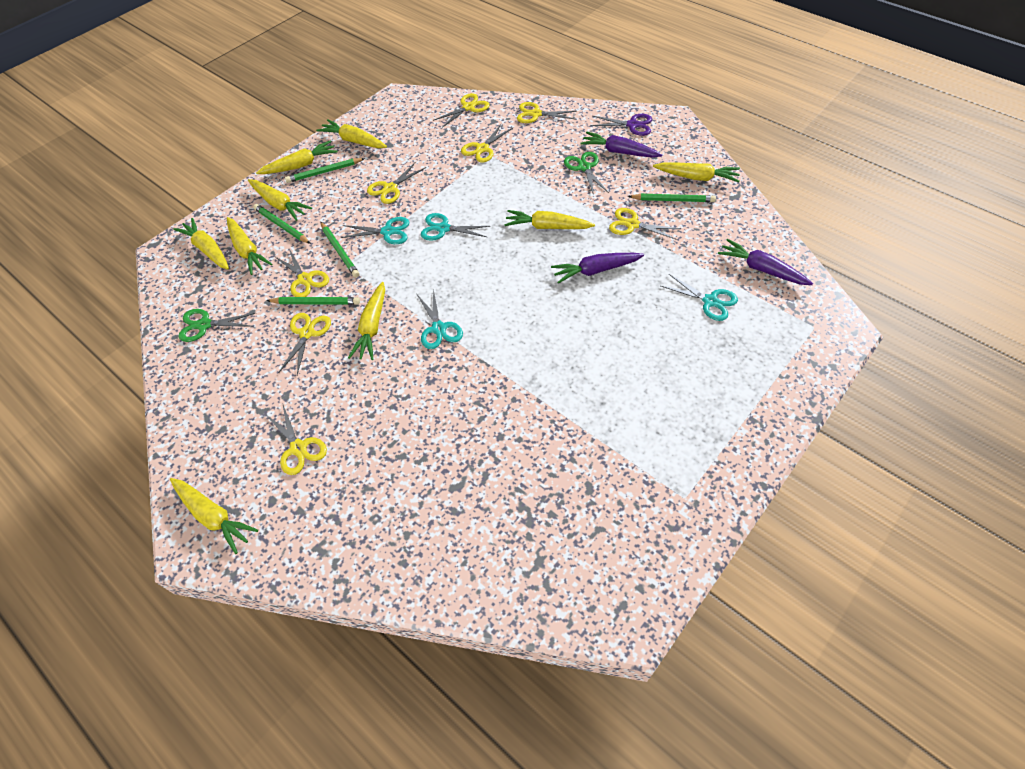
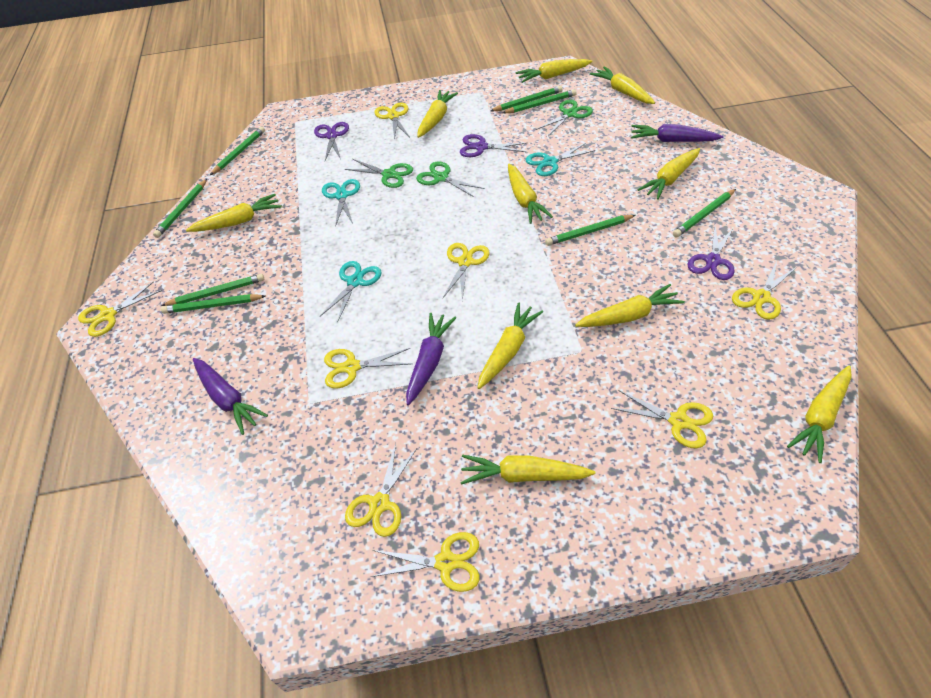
green pencil: 5 -> 8
green scissors: 2 -> 3
purple scissors: 1 -> 3
turquoise scissors: 4 -> 3
yellow carrot: 9 -> 10

